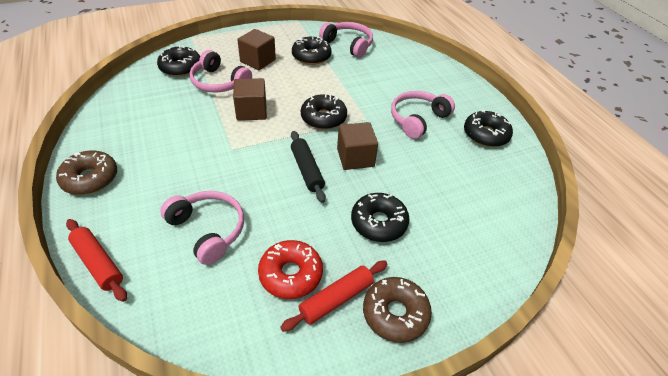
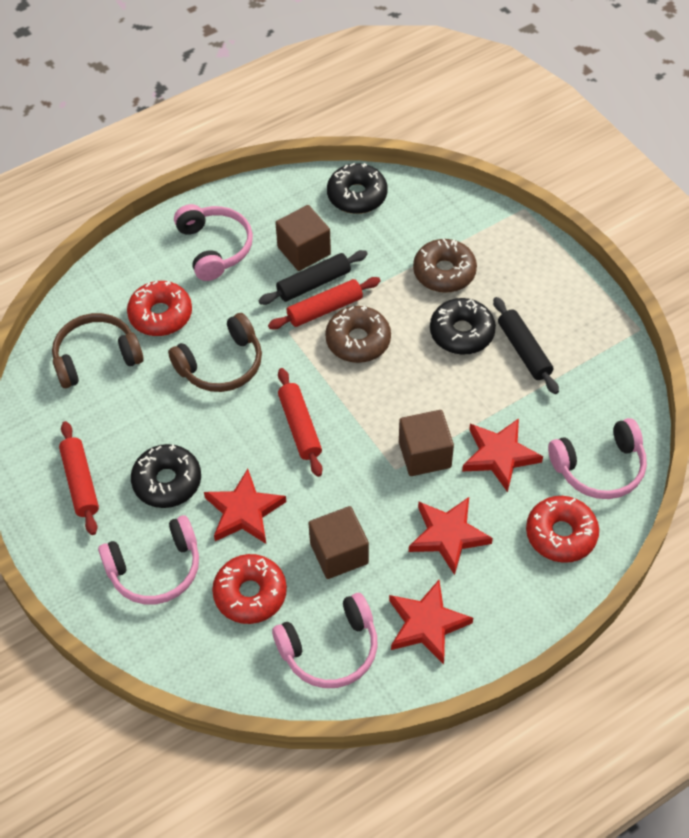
black donut: 5 -> 3
black rolling pin: 1 -> 2
brown headphones: 0 -> 2
red donut: 1 -> 3
red rolling pin: 2 -> 3
red star: 0 -> 4

